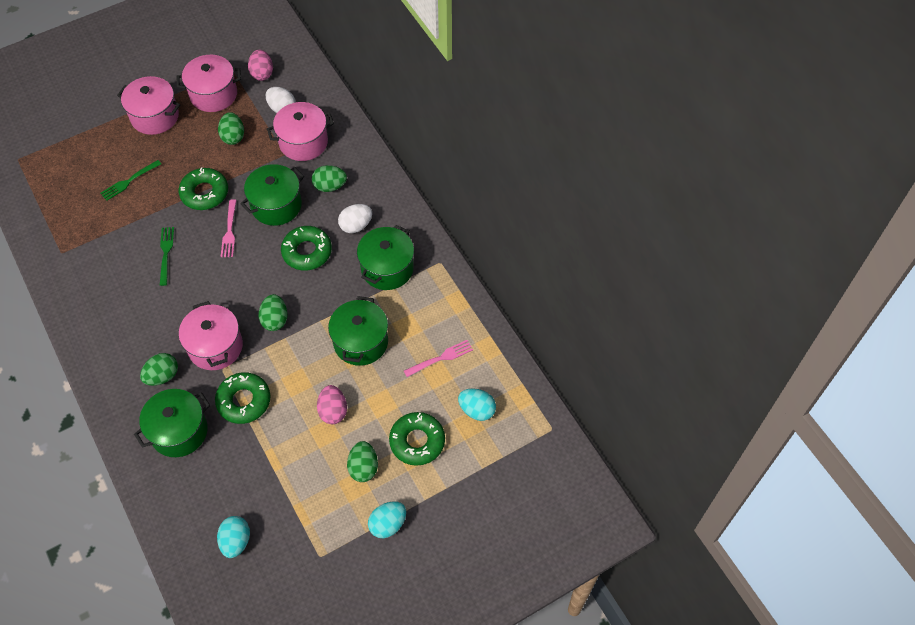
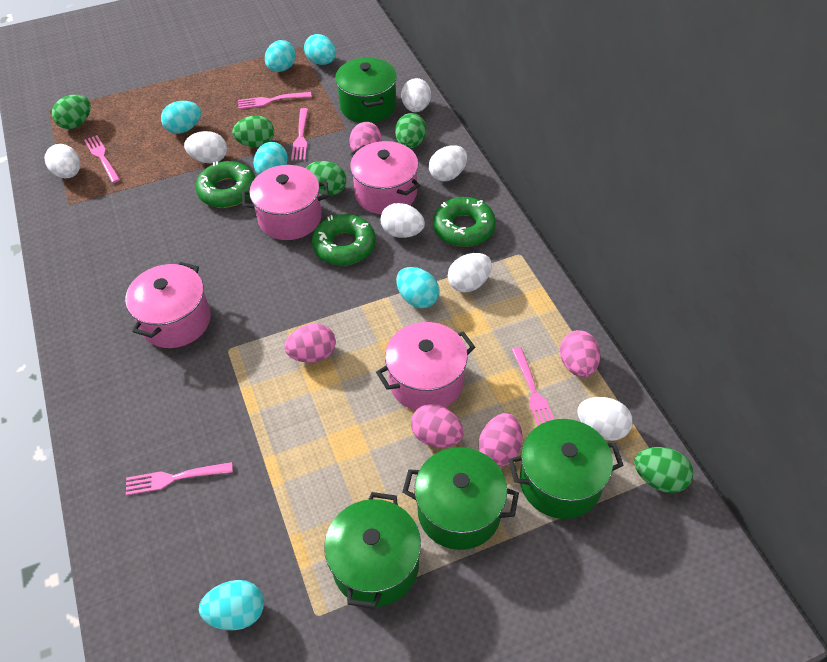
green donut: 4 -> 3
green fork: 2 -> 0
pink egg: 2 -> 5
pink fork: 2 -> 5
turquoise egg: 3 -> 6
white egg: 2 -> 7

